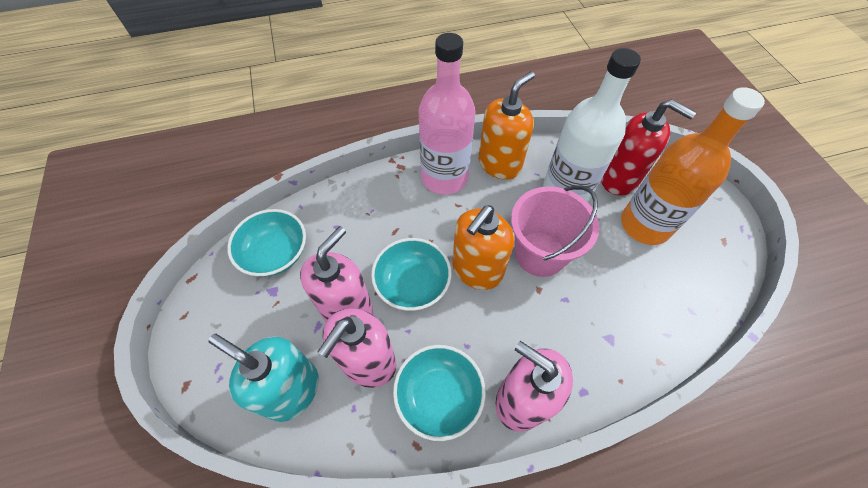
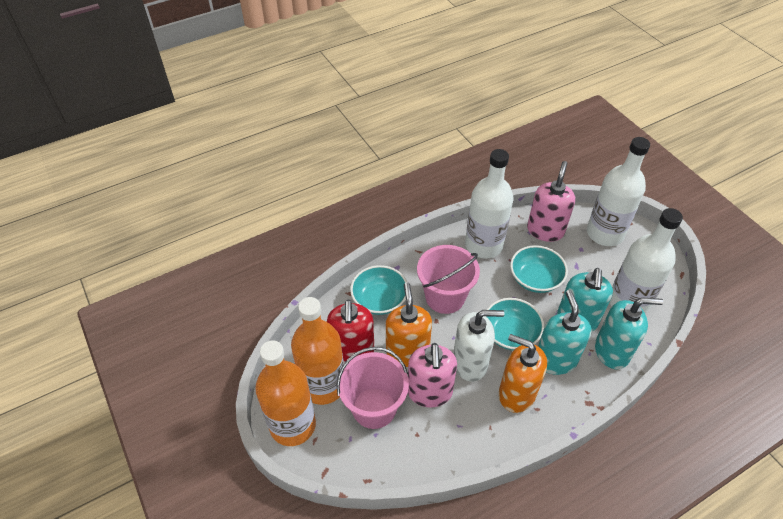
orange bottle: 1 -> 2
pink bottle: 1 -> 0
pink bucket: 1 -> 2
pink soap dispenser: 3 -> 2
turquoise soap dispenser: 1 -> 3
white bottle: 1 -> 3
white soap dispenser: 0 -> 1

